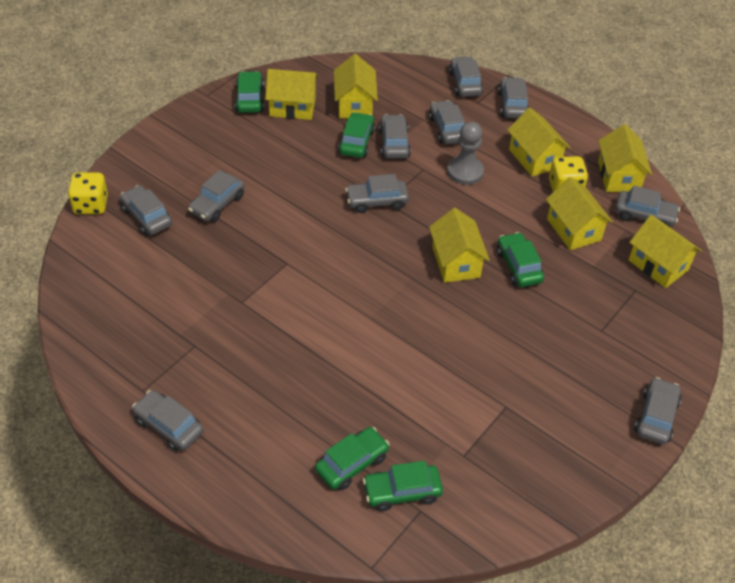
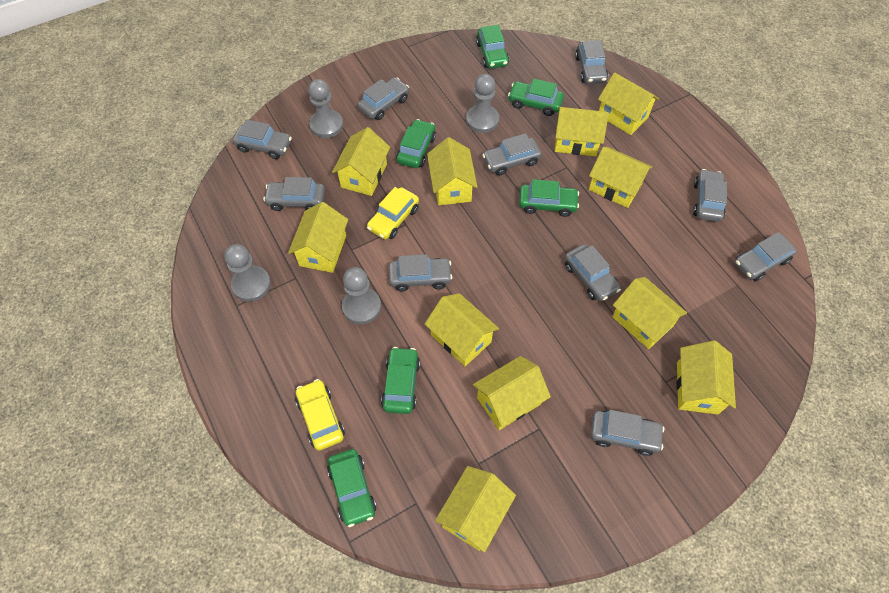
green car: 5 -> 6
grey pawn: 1 -> 4
yellow car: 0 -> 2
yellow dice: 2 -> 0
yellow house: 7 -> 11

